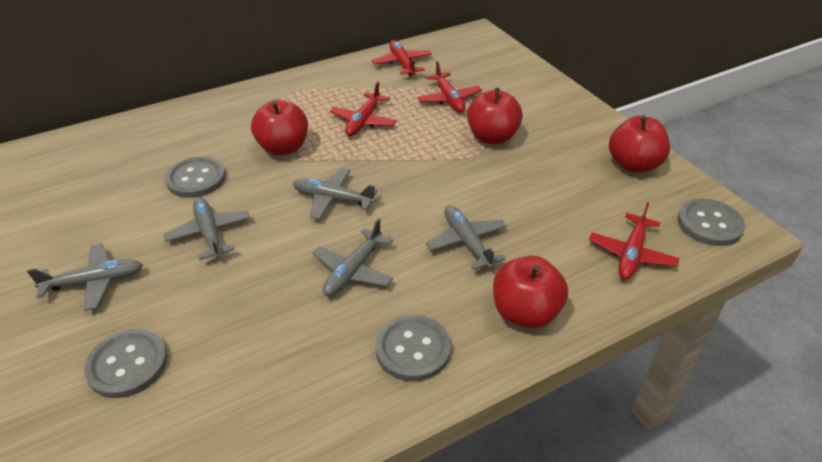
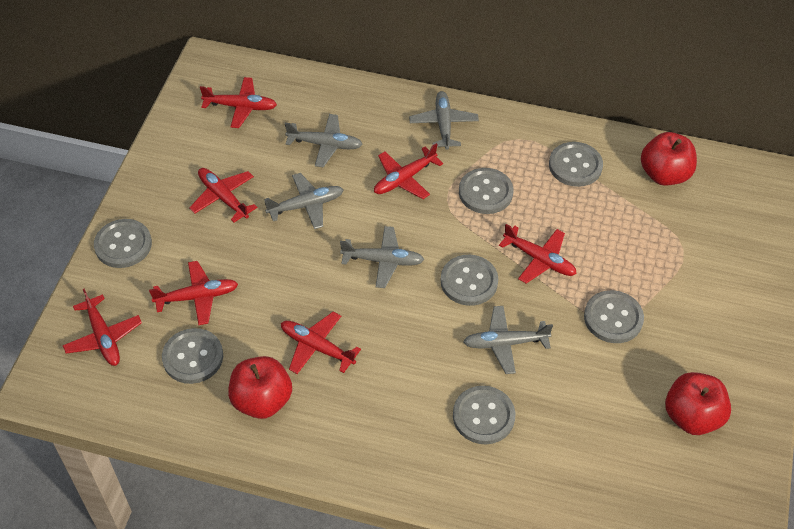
grey button: 4 -> 7
red apple: 4 -> 3
red plane: 4 -> 7

